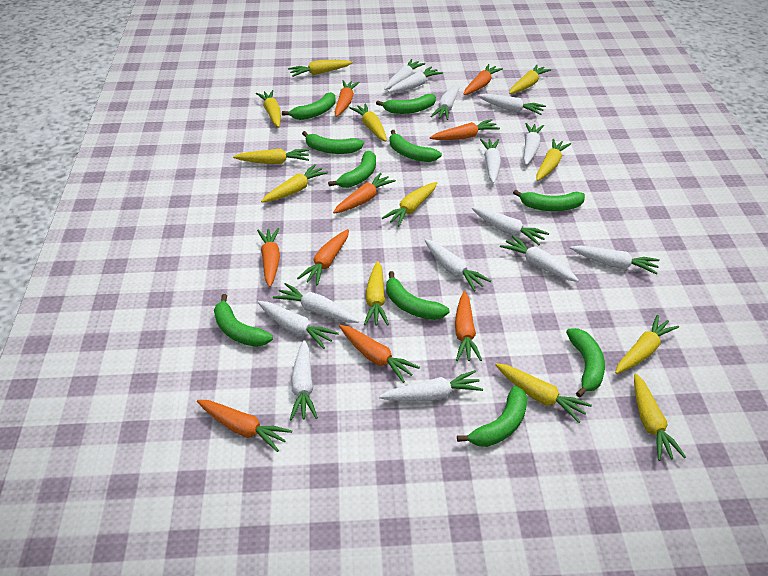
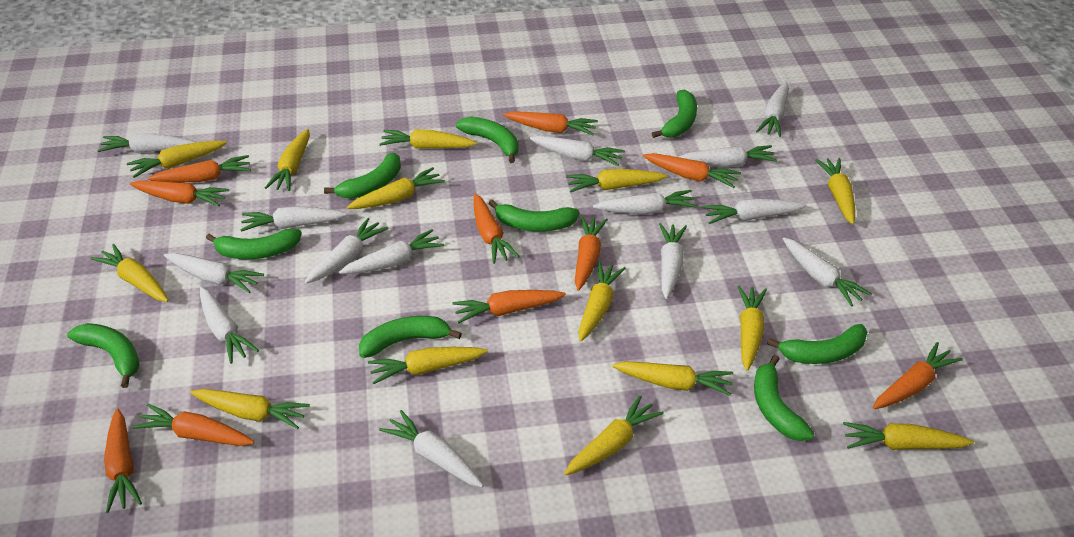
green banana: 10 -> 9
orange carrot: 9 -> 10
yellow carrot: 12 -> 14

